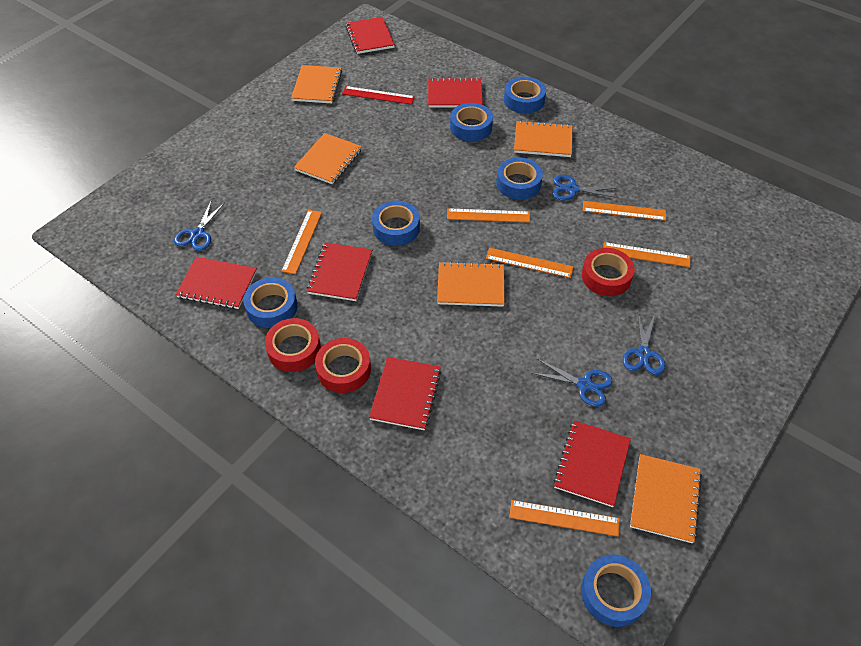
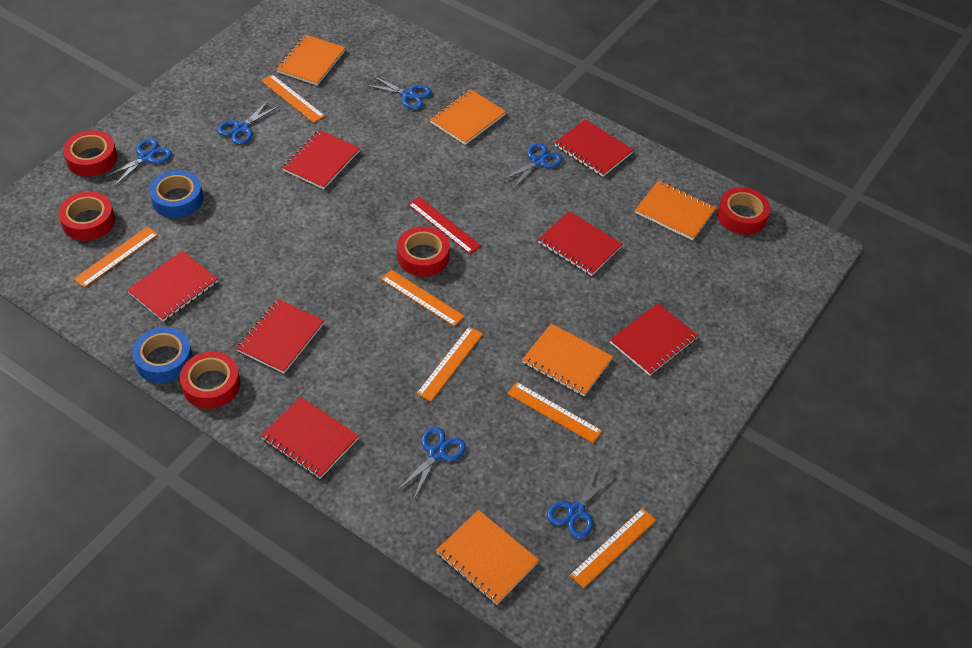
blue scissors: 4 -> 6
blue tape: 6 -> 2
red notebook: 6 -> 7
red tape: 3 -> 5

